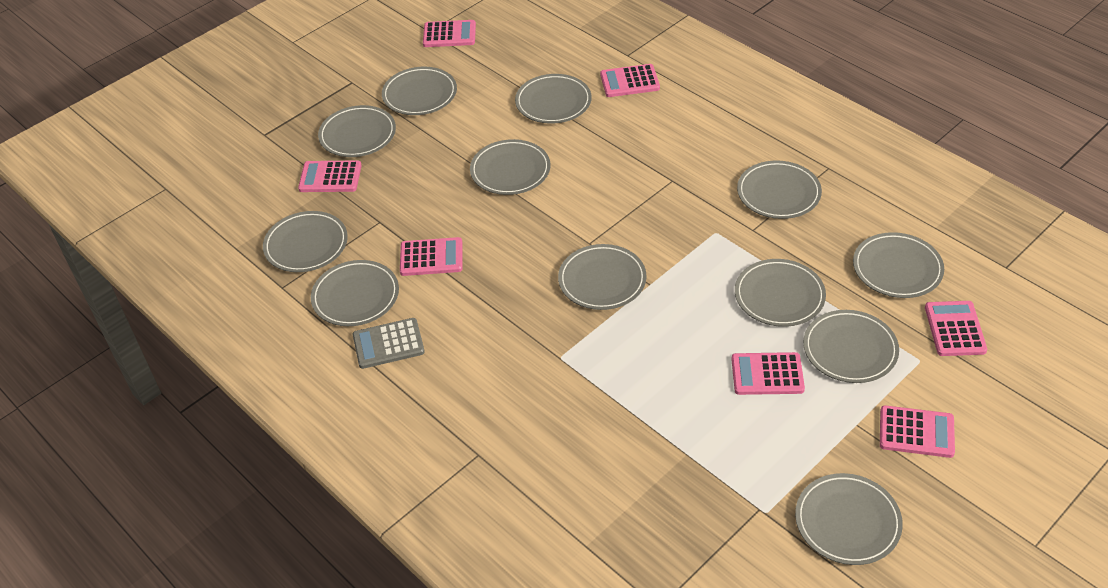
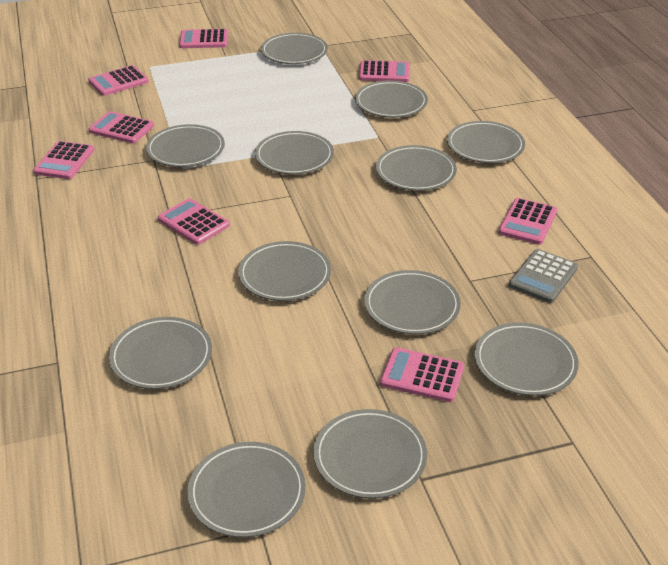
pink calculator: 7 -> 8

